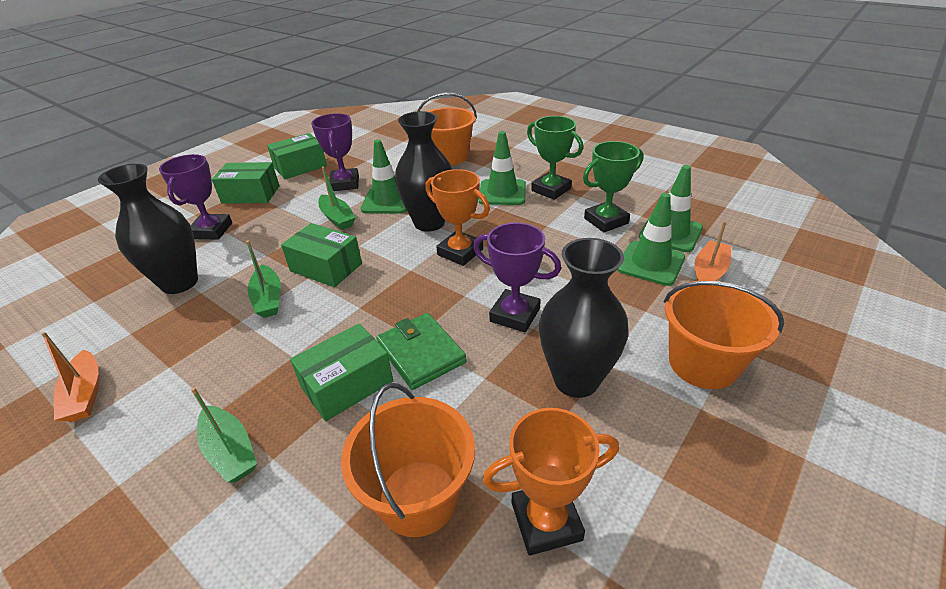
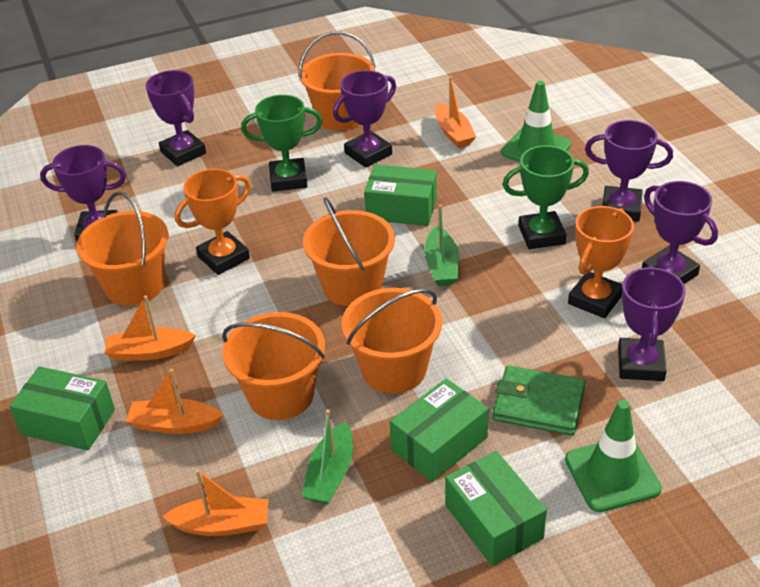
black vase: 3 -> 0
green boat: 3 -> 2
green traffic cone: 4 -> 2
orange boat: 2 -> 4
orange bucket: 3 -> 5
purple trophy: 3 -> 6

